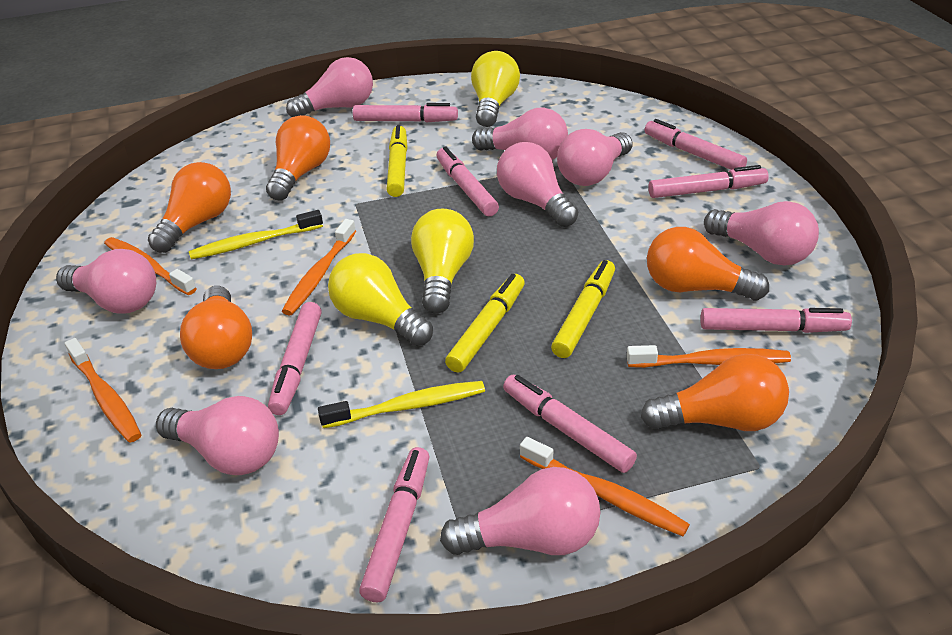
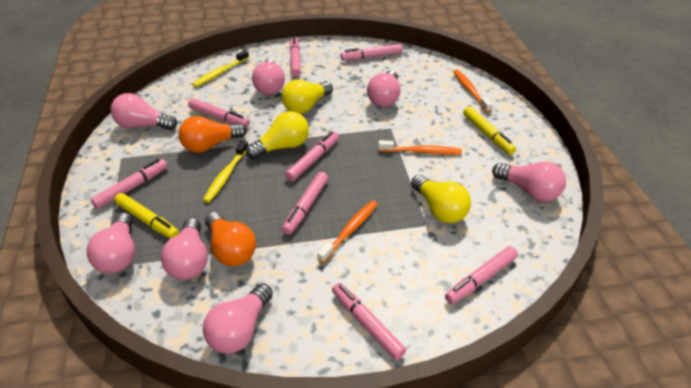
orange light bulb: 5 -> 2
orange toothbrush: 5 -> 3
pink light bulb: 8 -> 7
yellow marker: 3 -> 2

